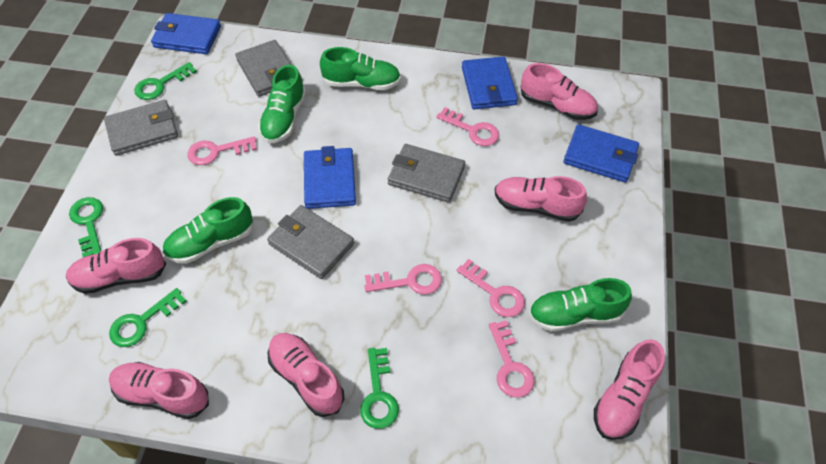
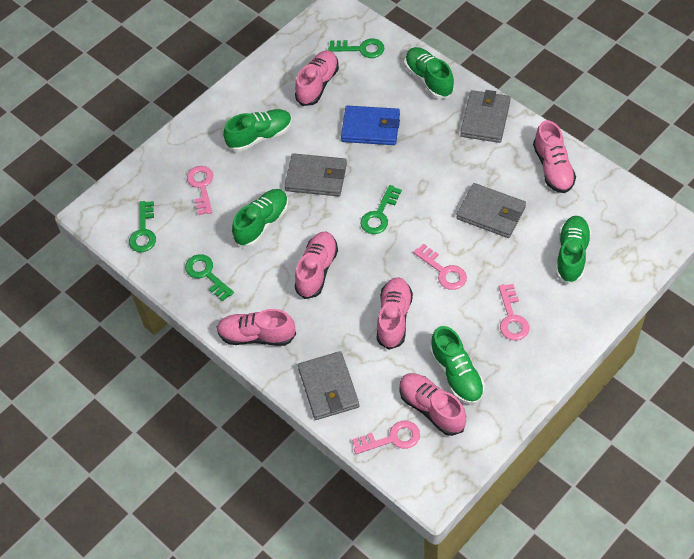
blue wallet: 4 -> 1
green shoe: 4 -> 5
pink key: 5 -> 4

